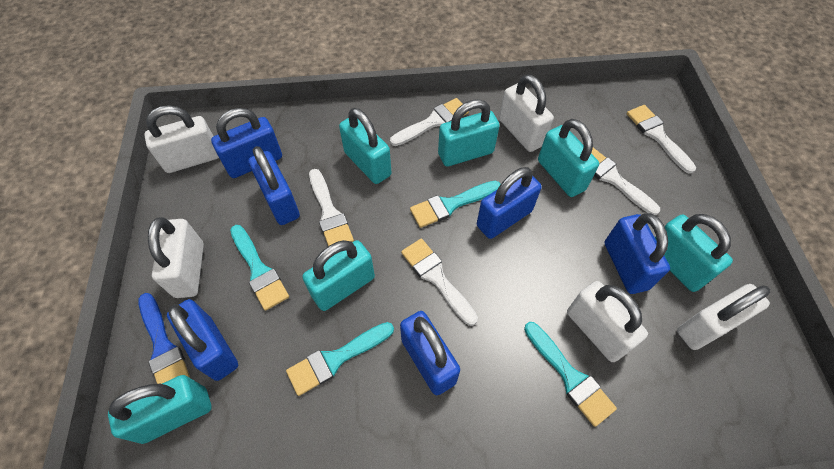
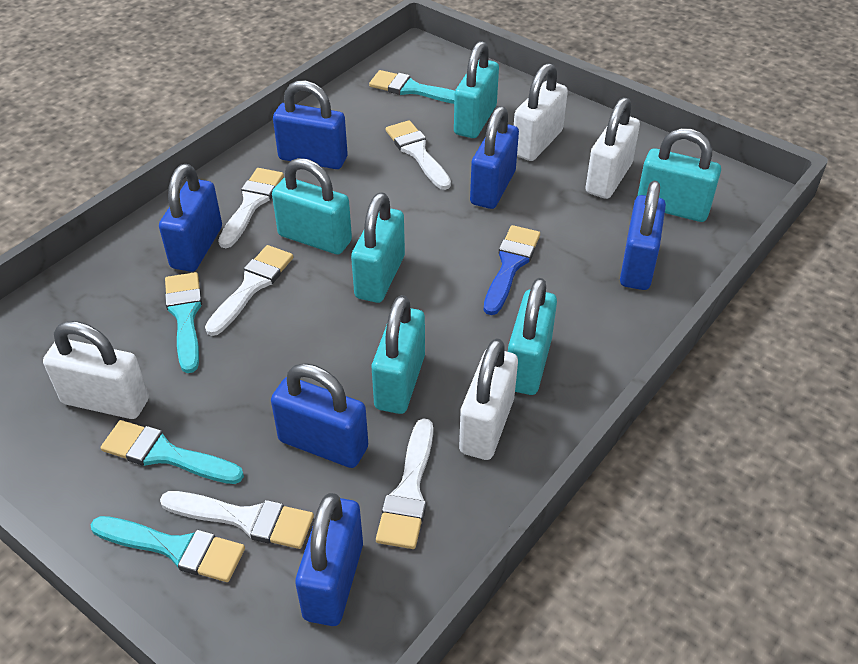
white padlock: 5 -> 4

